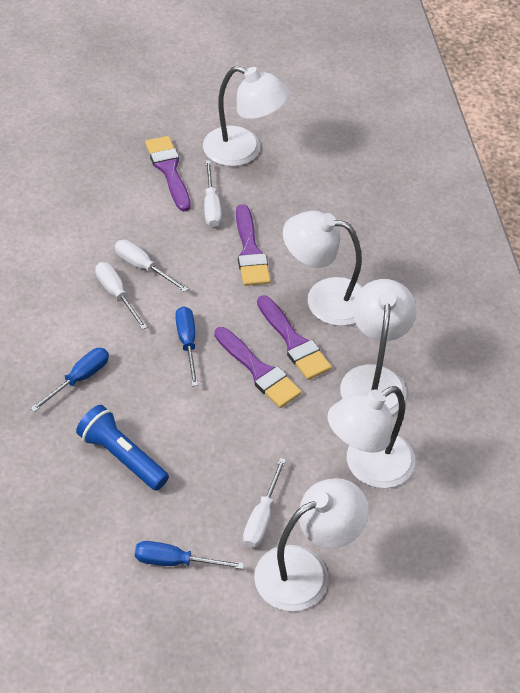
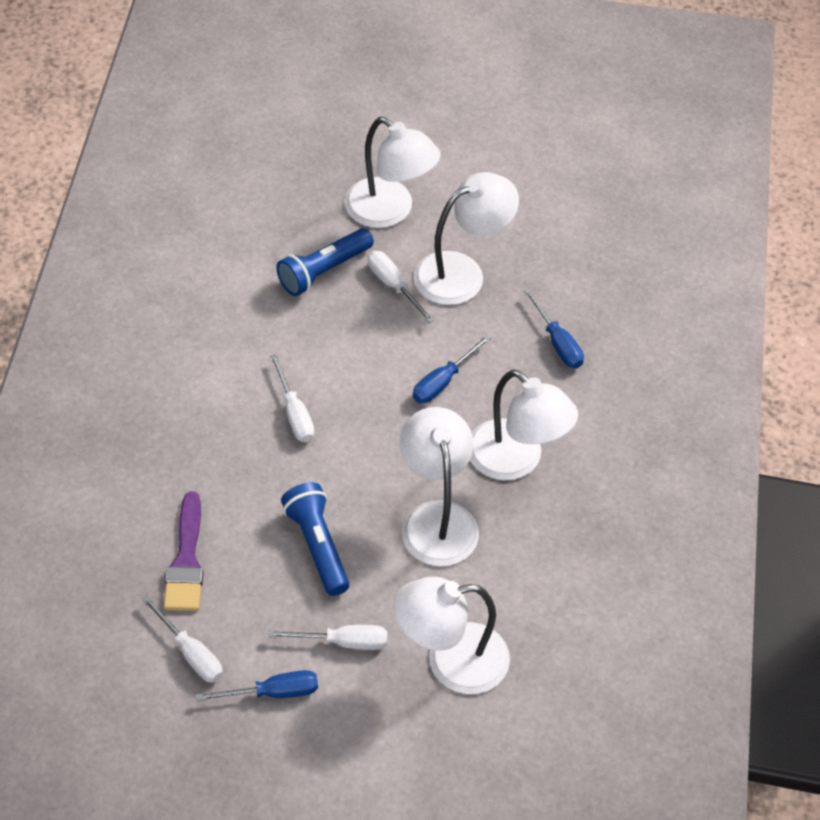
blue flashlight: 1 -> 2
purple brush: 4 -> 1

